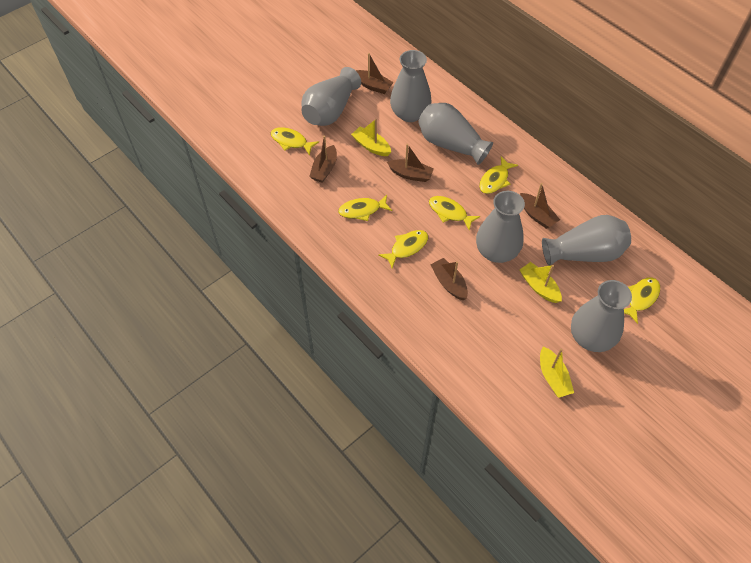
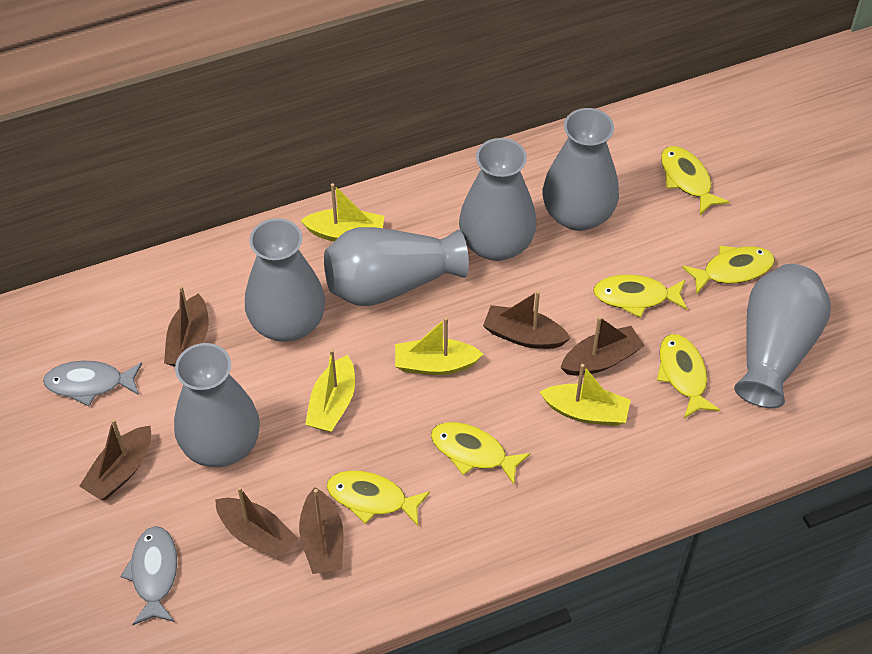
brown boat: 5 -> 6
grey fish: 0 -> 2
yellow boat: 3 -> 4

